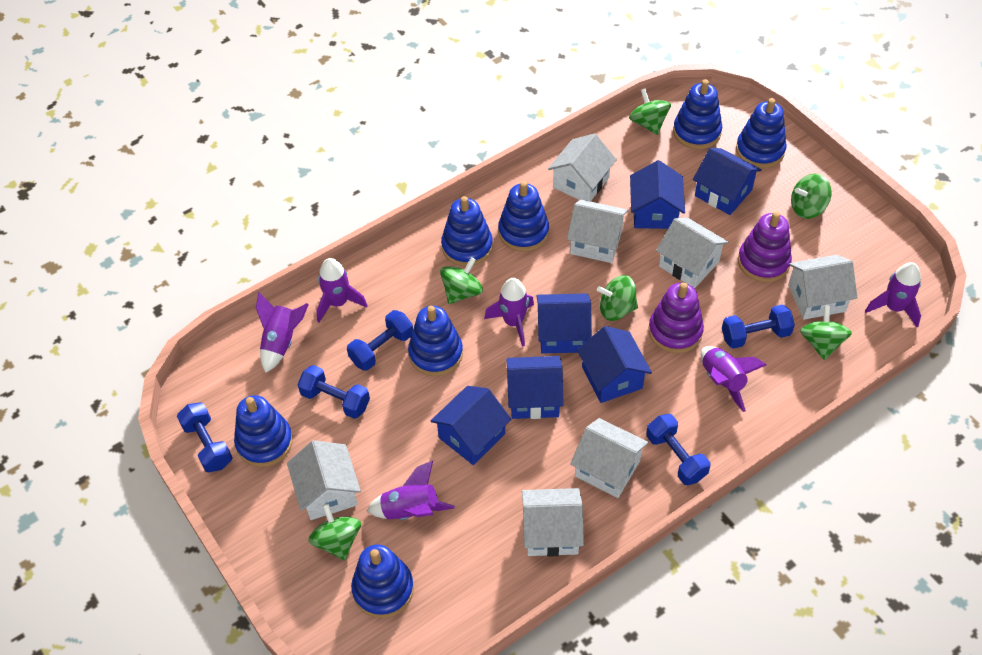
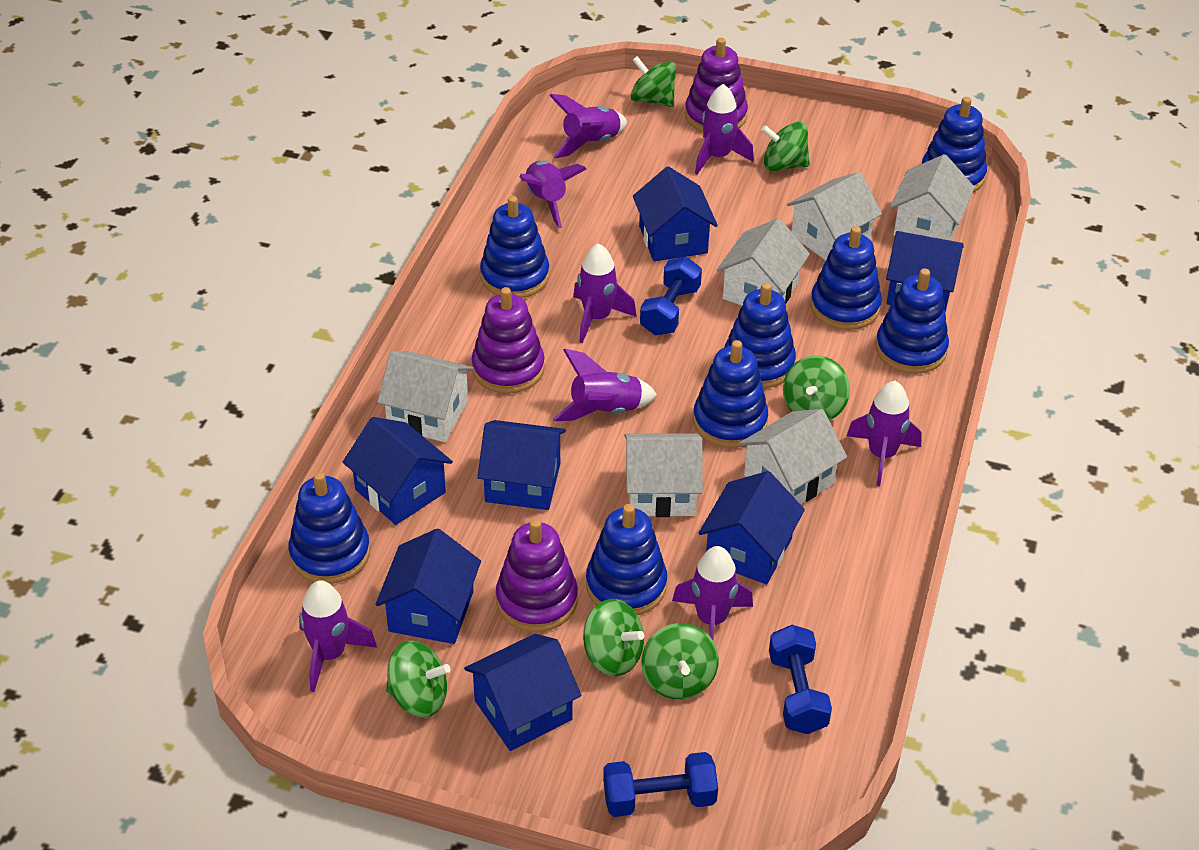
blue dumbbell: 5 -> 3
blue house: 6 -> 7
blue stacking toy: 7 -> 8
purple rocket: 6 -> 8
purple stacking toy: 2 -> 3
white house: 7 -> 6

